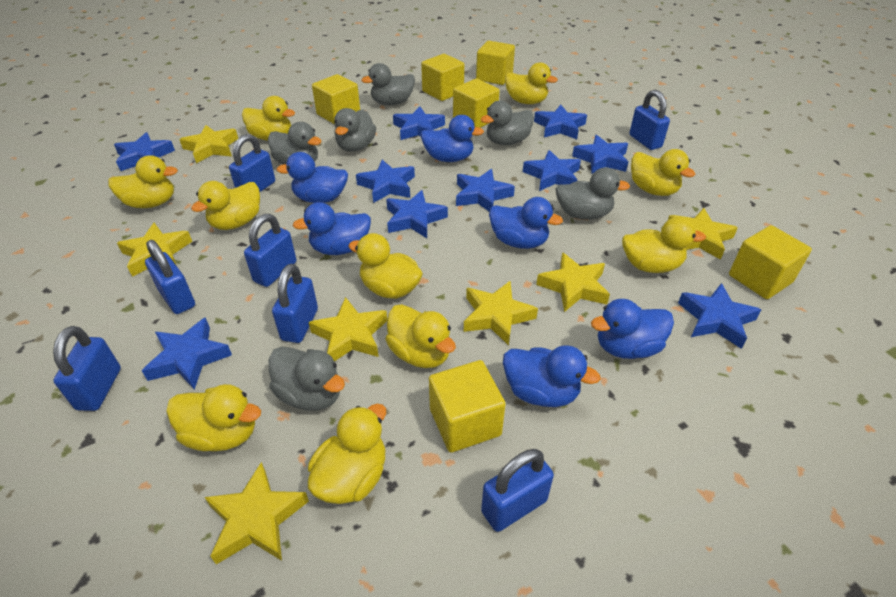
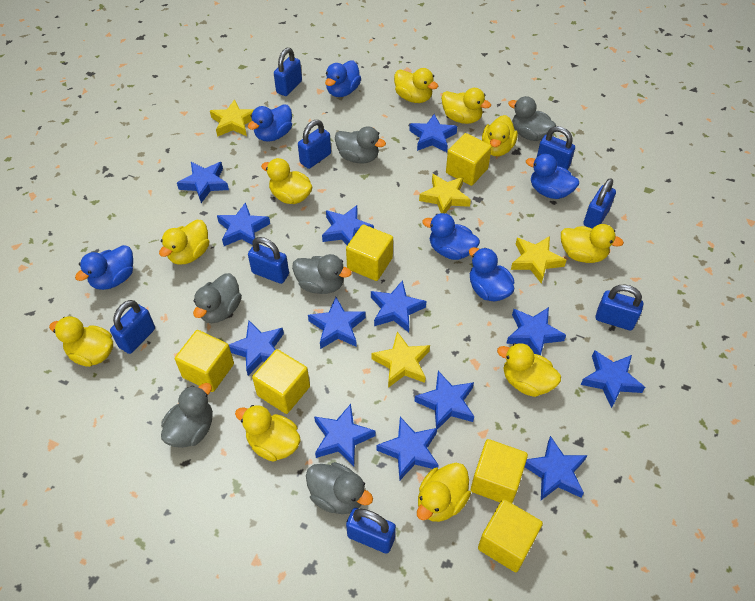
blue padlock: 7 -> 8
blue star: 10 -> 13
yellow star: 7 -> 4

